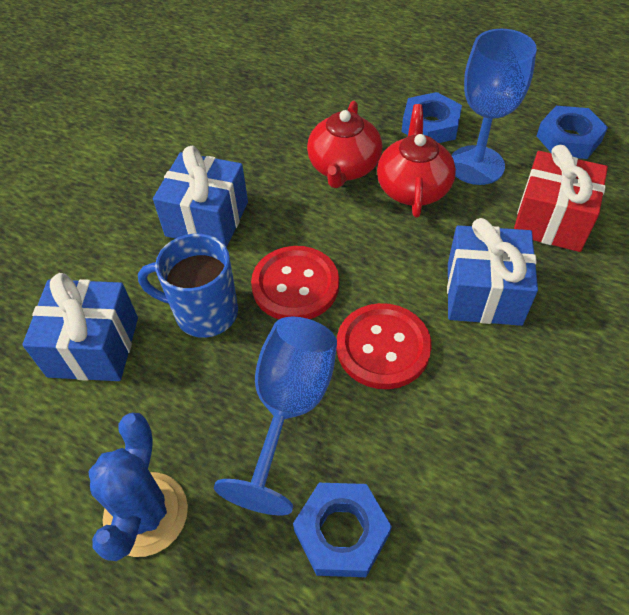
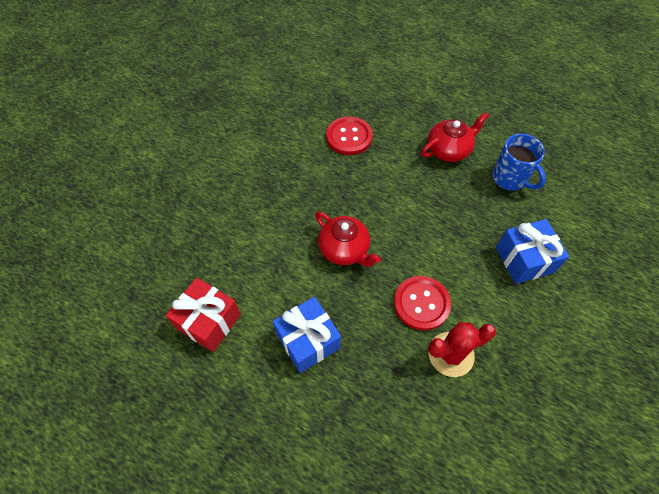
blue cactus: 1 -> 0
blue gift: 3 -> 2
blue goblet: 2 -> 0
blue nut: 3 -> 0
red cactus: 0 -> 1

